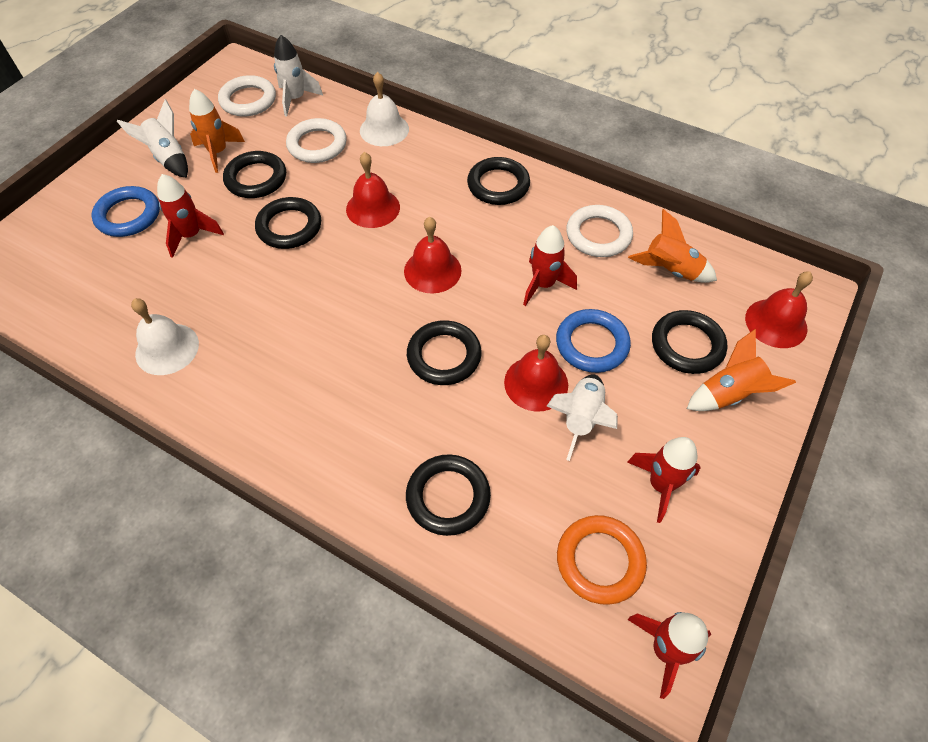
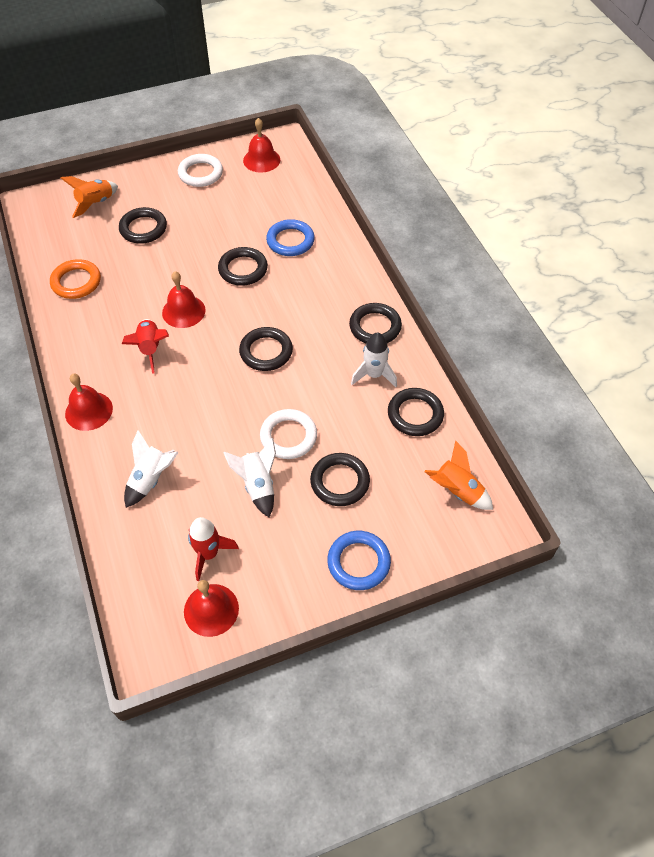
orange rocket: 3 -> 2
red rocket: 4 -> 2
white bell: 2 -> 0
white ring: 3 -> 2

